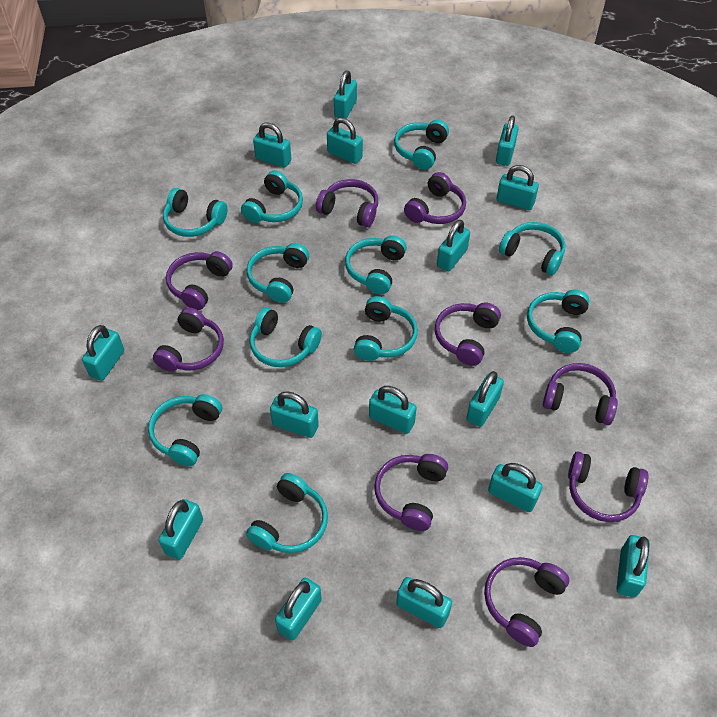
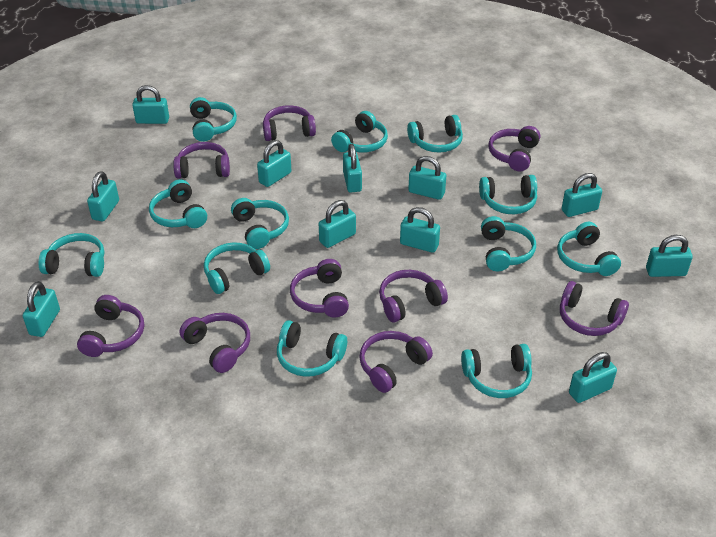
turquoise headphones: 11 -> 12
turquoise padlock: 15 -> 11

